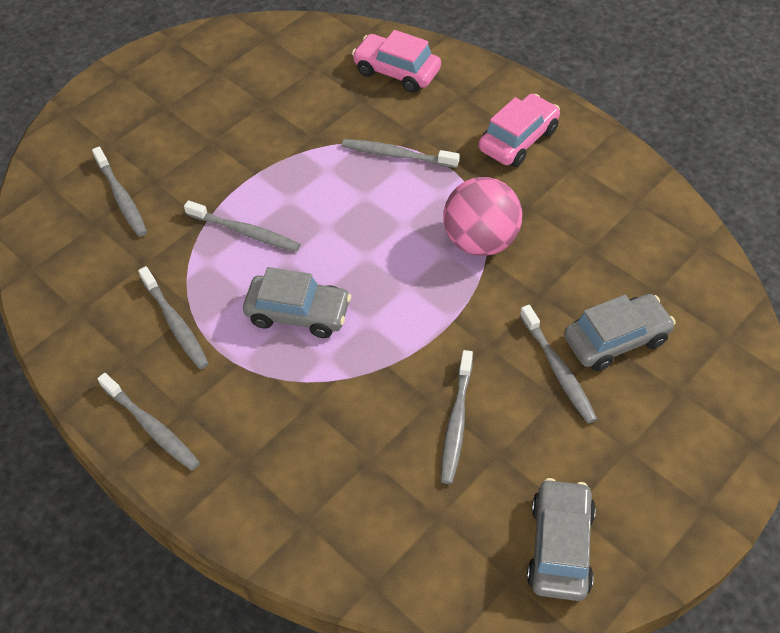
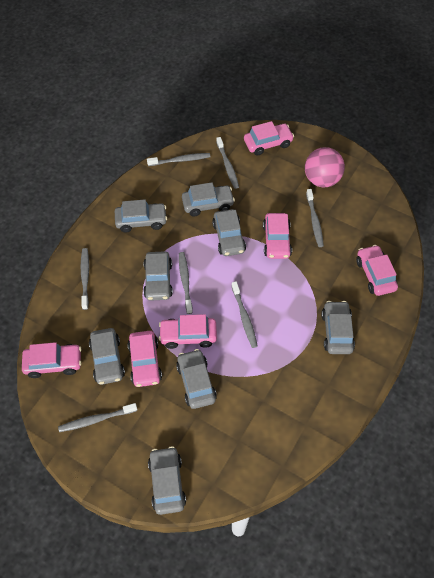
grey car: 3 -> 8
pink car: 2 -> 6

